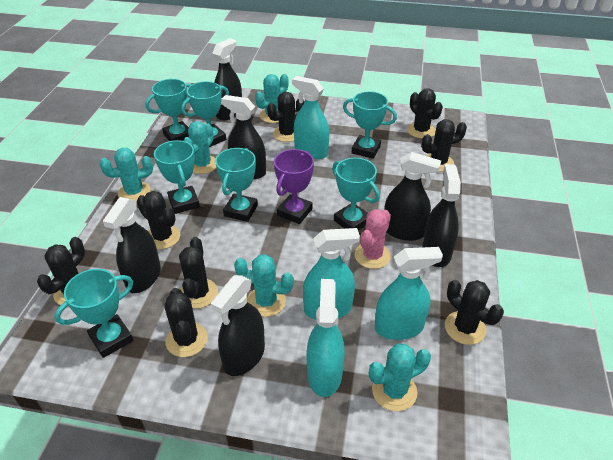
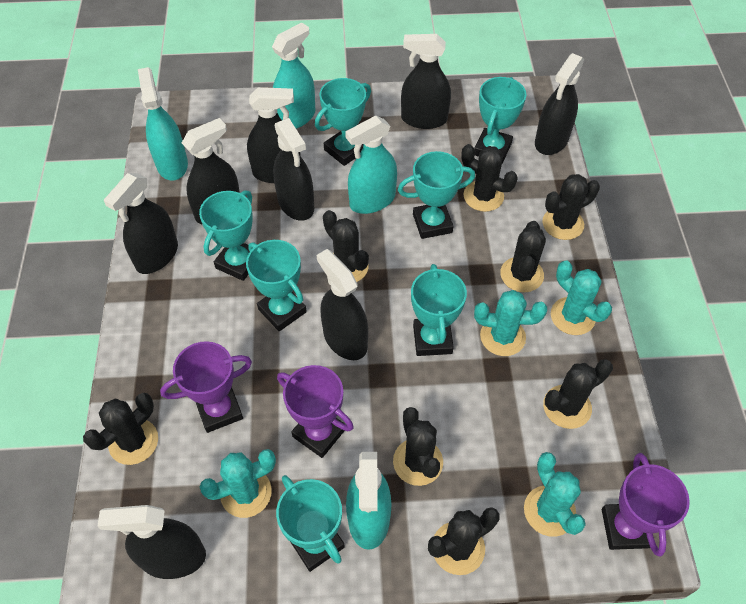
black spray bottle: 6 -> 8
pink cactus: 1 -> 0
purple trophy: 1 -> 3
turquoise cactus: 5 -> 4

